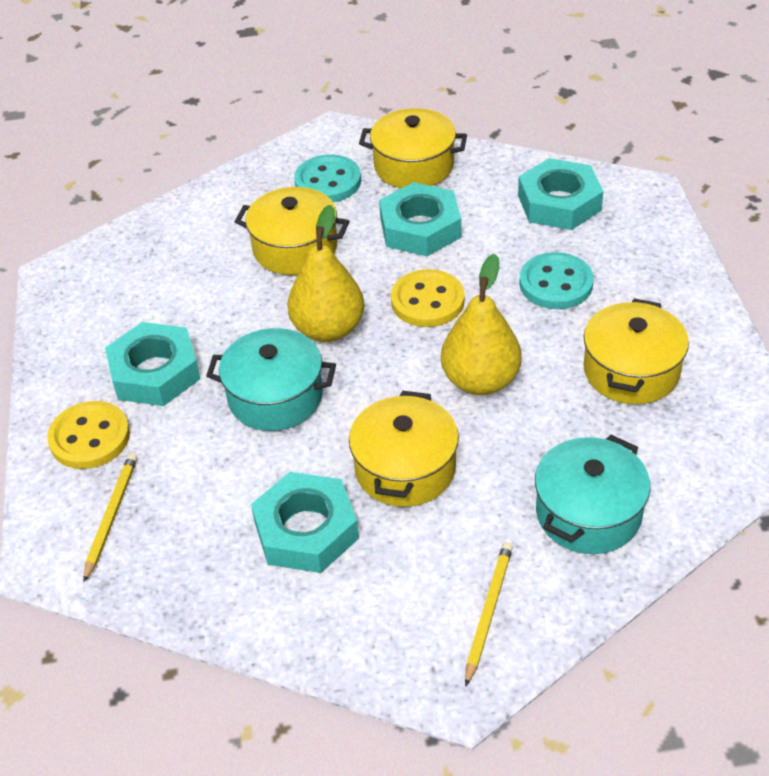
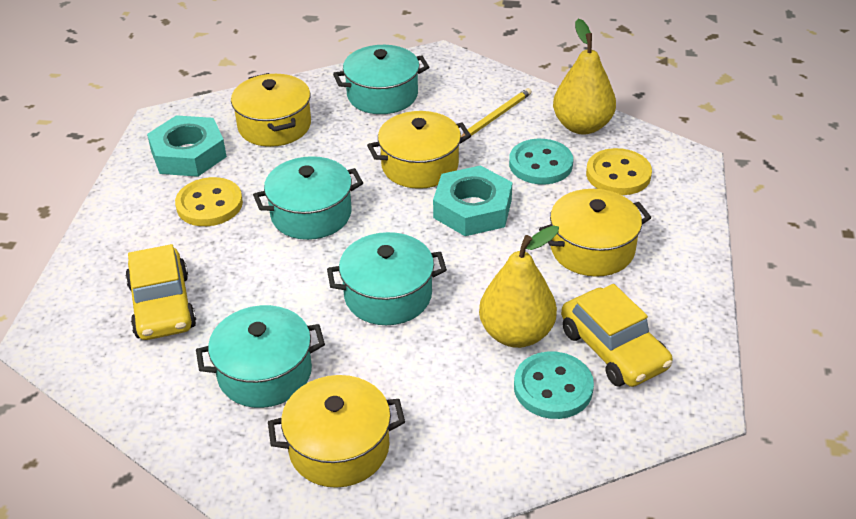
turquoise nut: 4 -> 2
turquoise pot: 2 -> 4
yellow car: 0 -> 2
yellow pencil: 2 -> 1

